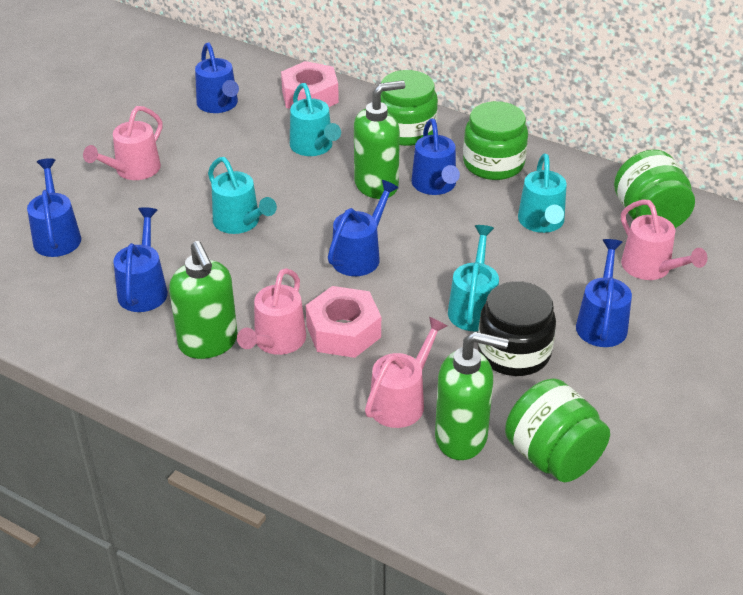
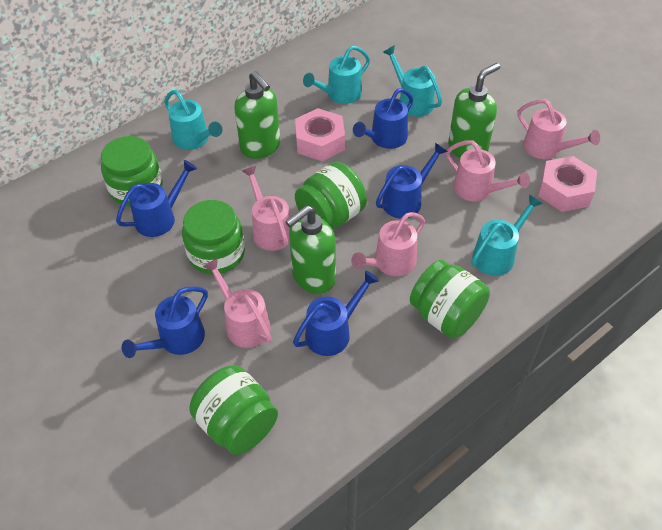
black jar: 1 -> 0
blue watering can: 6 -> 5
green jar: 4 -> 5
pink watering can: 4 -> 5

